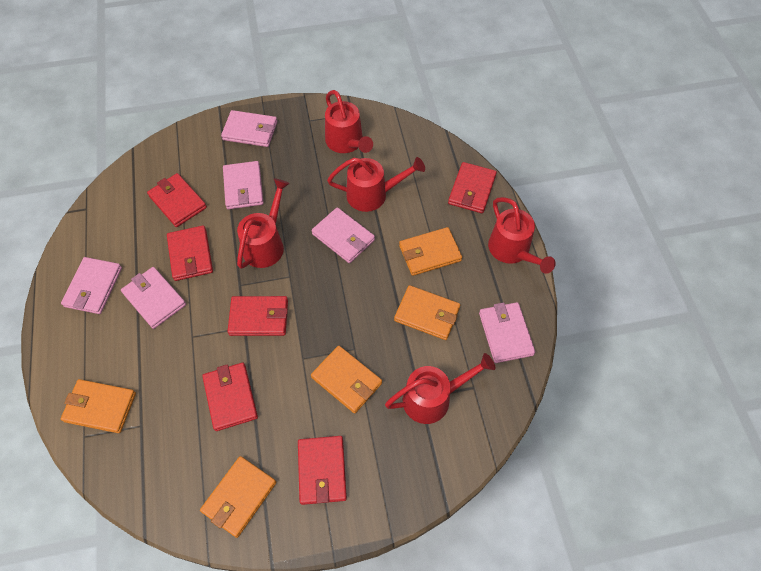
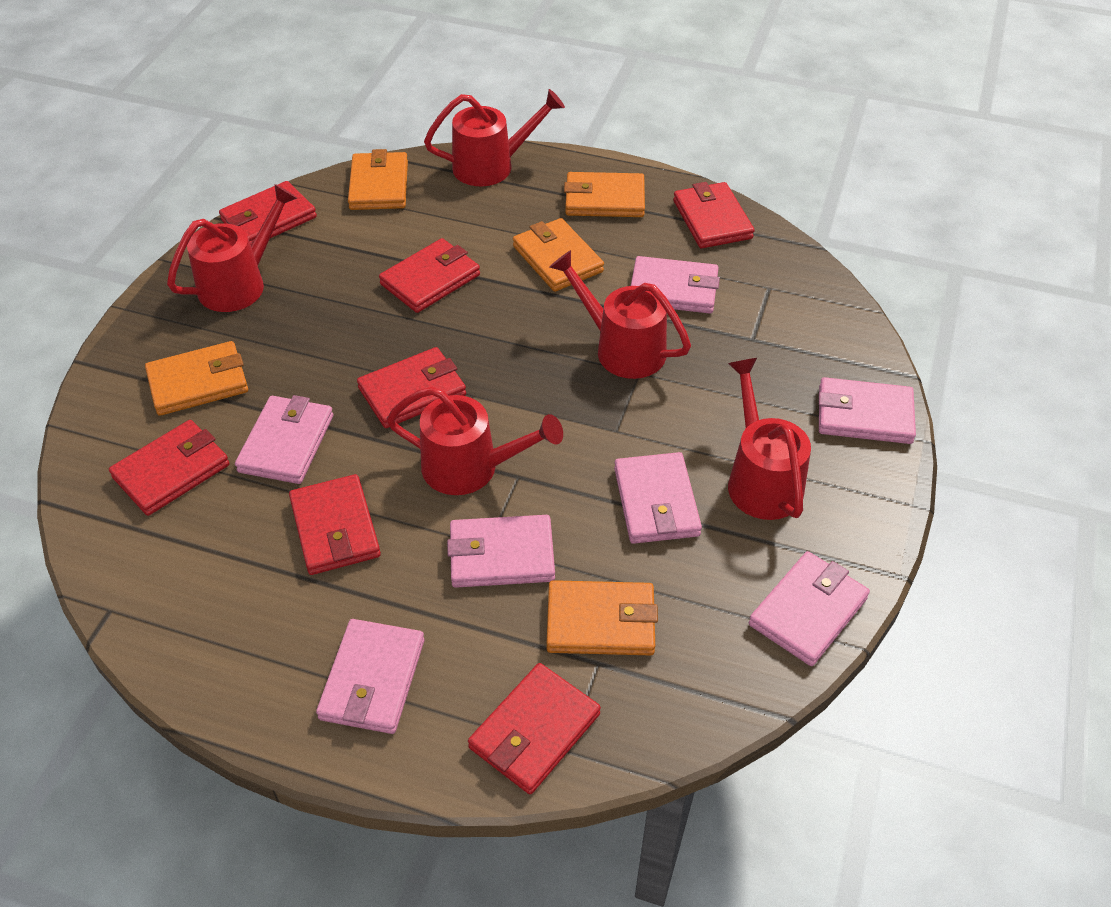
pink wallet: 6 -> 7
red wallet: 6 -> 7

